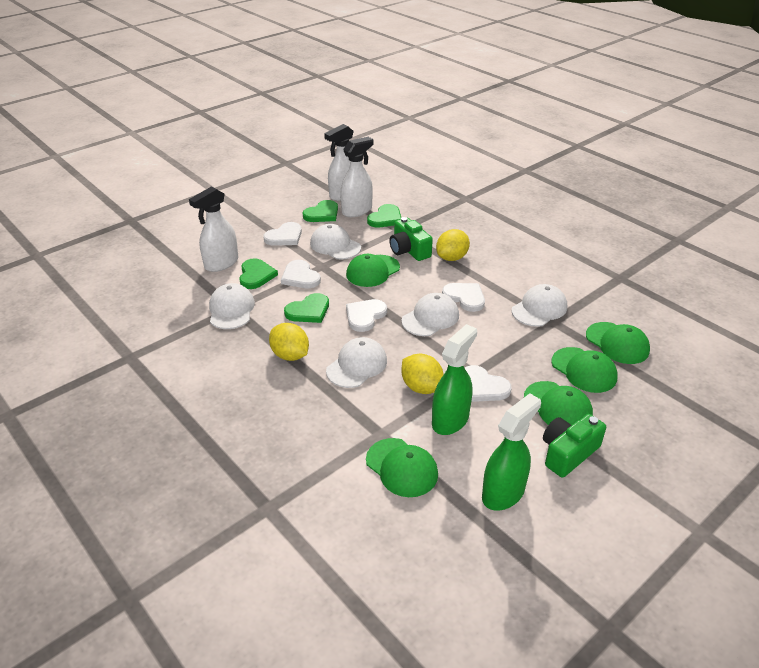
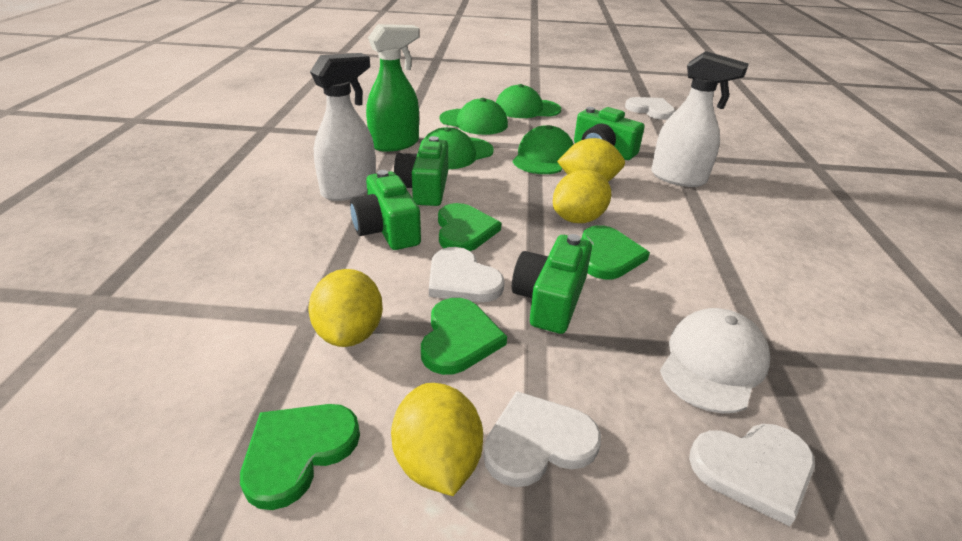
green camera: 2 -> 4
green cap: 5 -> 4
green spray bottle: 2 -> 1
white cap: 5 -> 1
white heart: 5 -> 4
white spray bottle: 3 -> 2
yellow lemon: 3 -> 4

